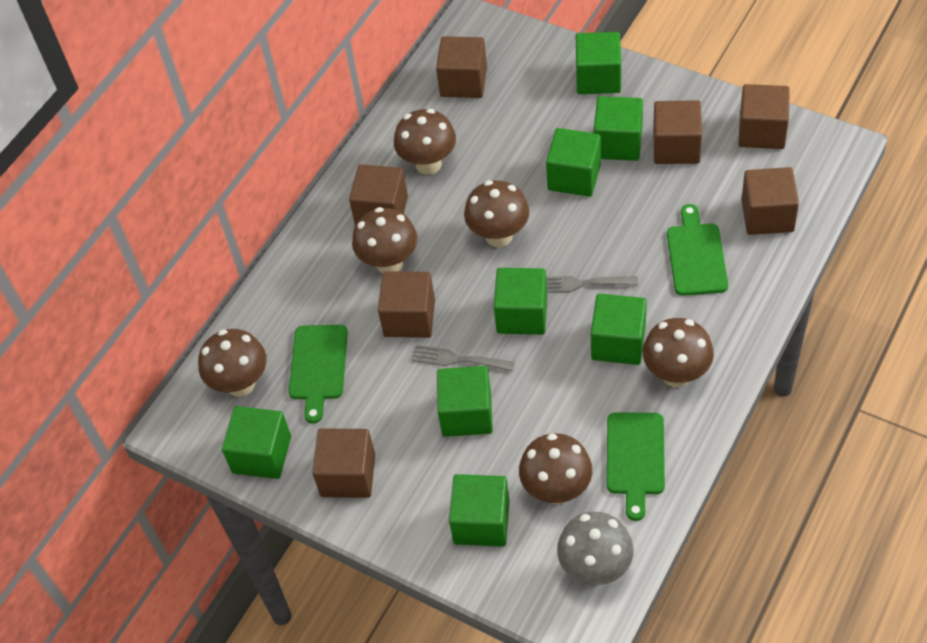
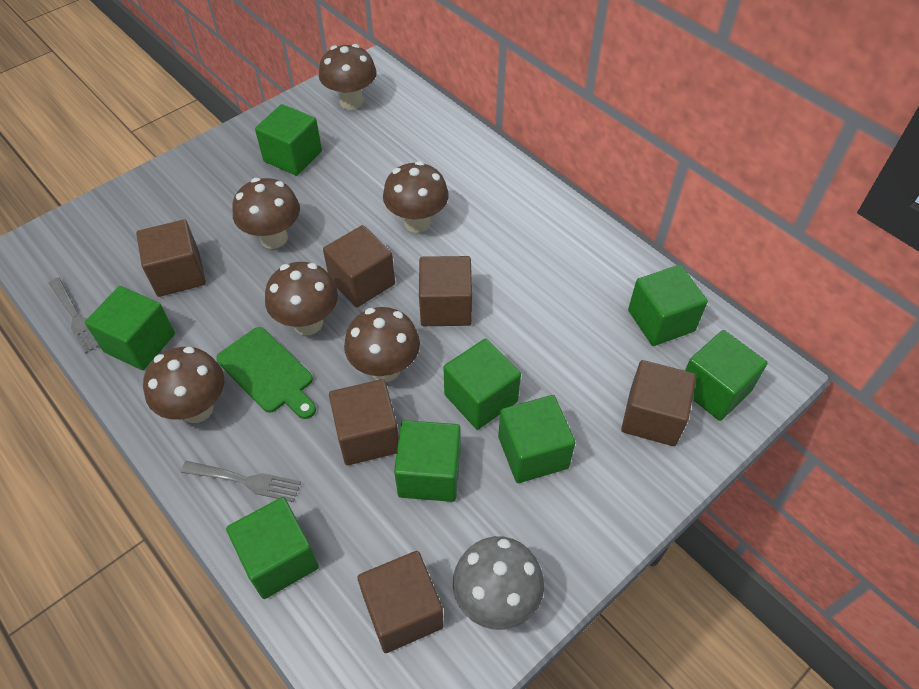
brown cube: 7 -> 6
green cutting board: 3 -> 1

